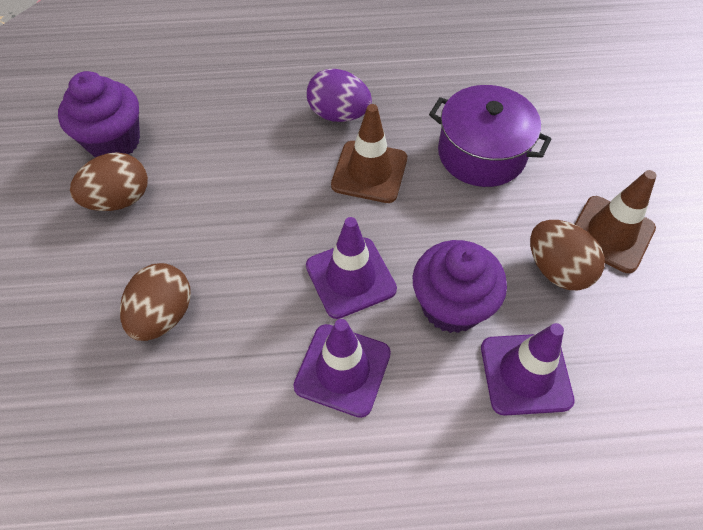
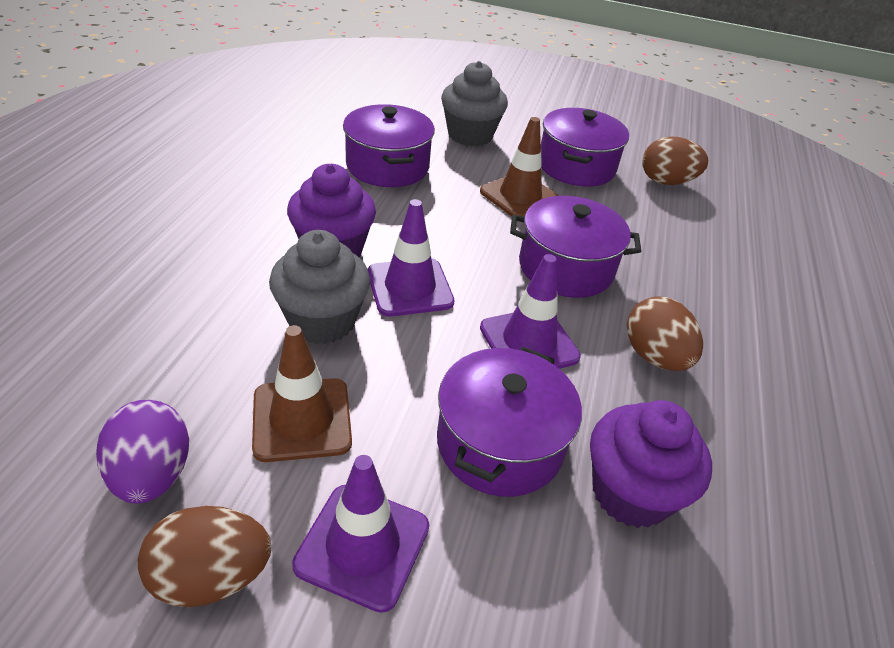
grey cupcake: 0 -> 2
purple pot: 1 -> 4

